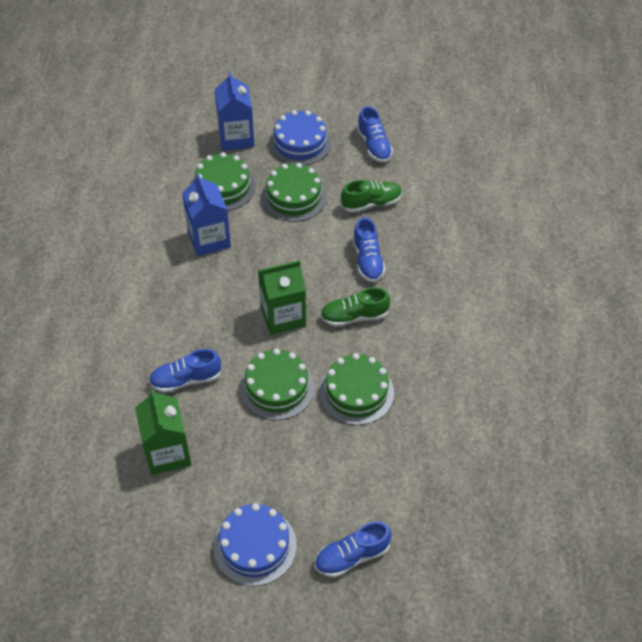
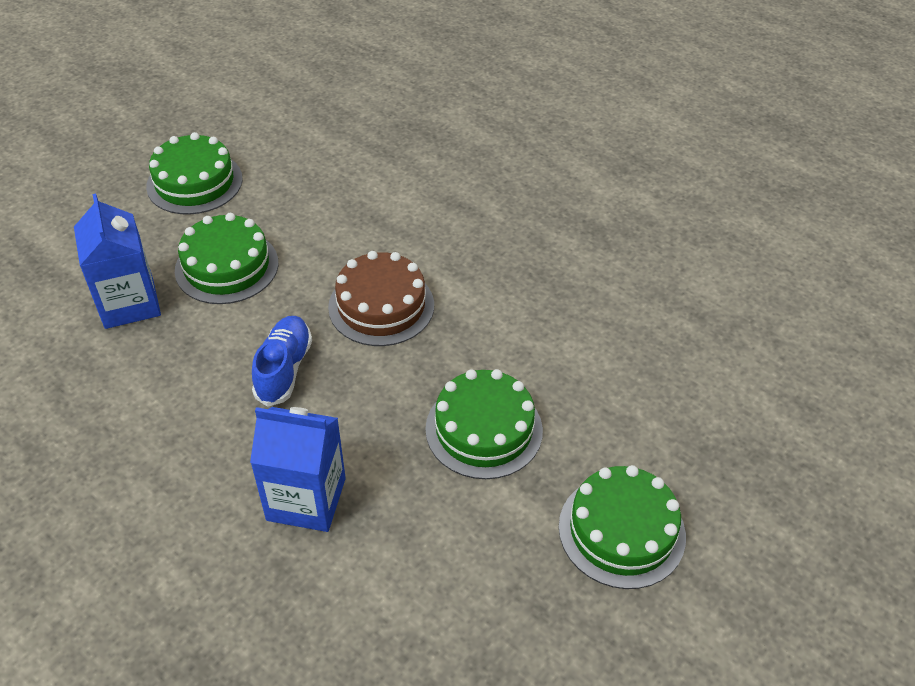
blue cake: 2 -> 0
blue shoe: 4 -> 1
brown cake: 0 -> 1
green carton: 2 -> 0
green shoe: 2 -> 0

